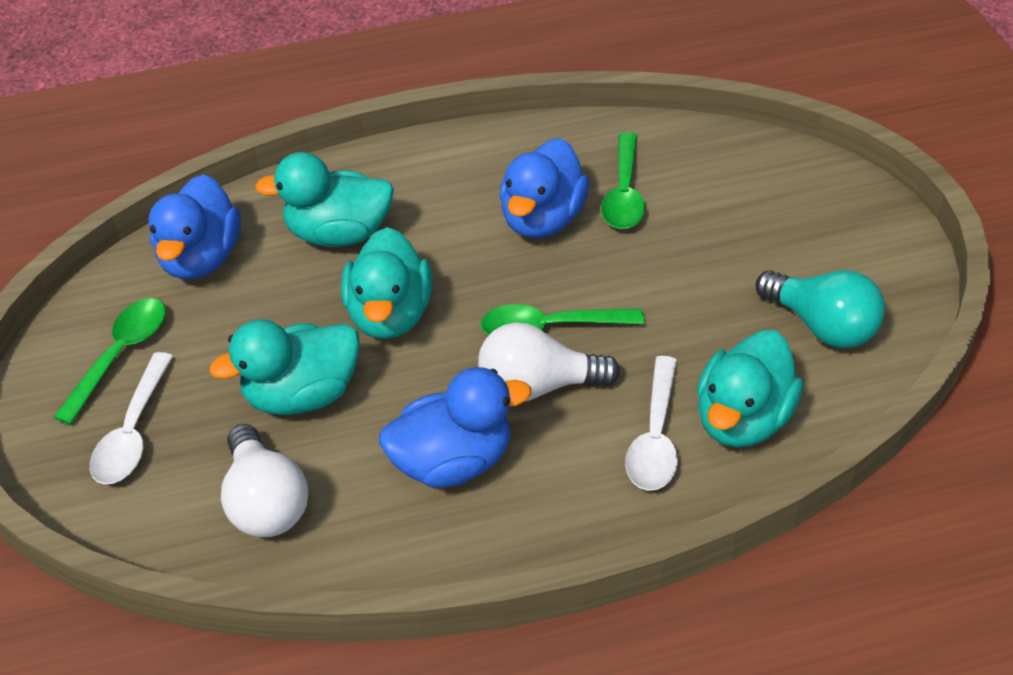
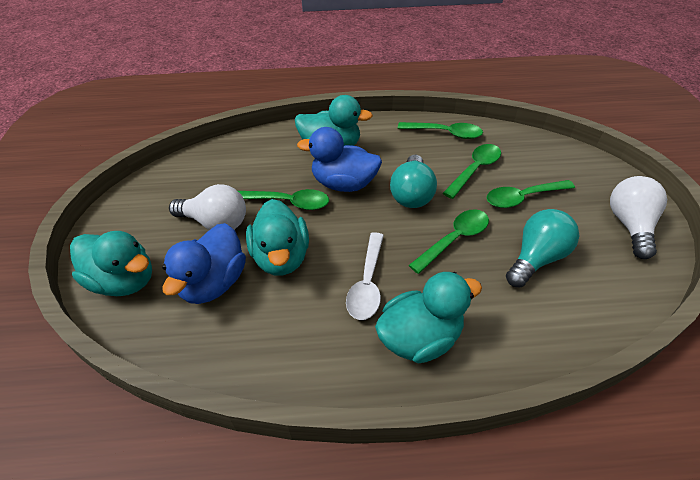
blue duck: 3 -> 2
green spoon: 3 -> 5
turquoise light bulb: 1 -> 2
white spoon: 2 -> 1

